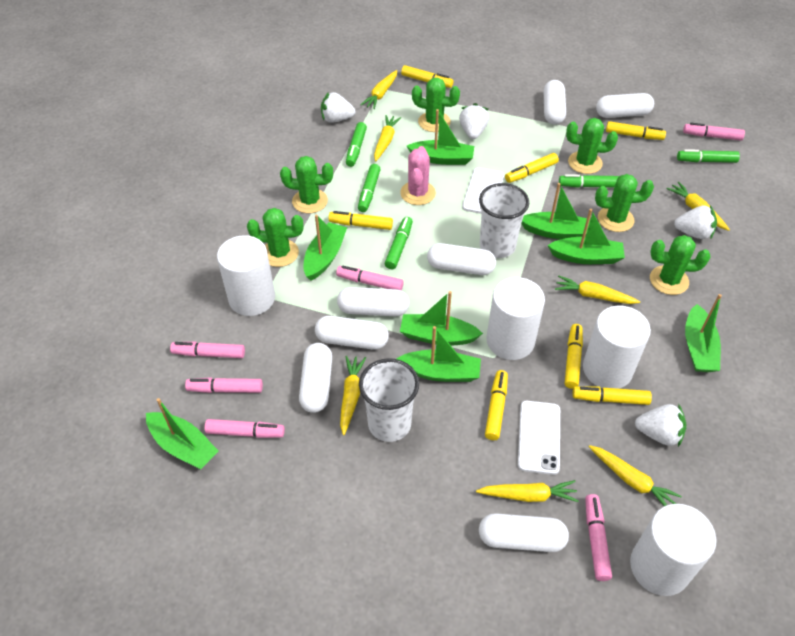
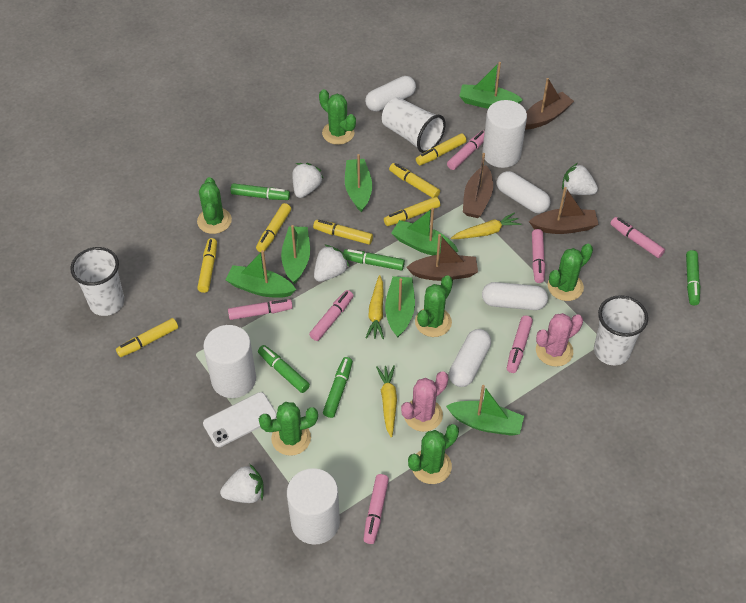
brown boat: 0 -> 4
green boat: 8 -> 7
pink cactus: 1 -> 2
pink marker: 6 -> 7
white capsule: 7 -> 4
white cup: 2 -> 3
white cylinder: 4 -> 3
white phone: 2 -> 1
yellow carrot: 7 -> 3

